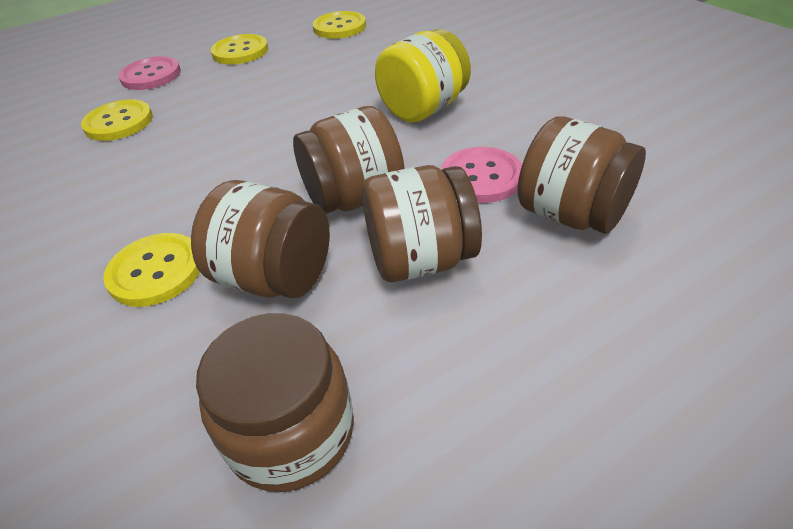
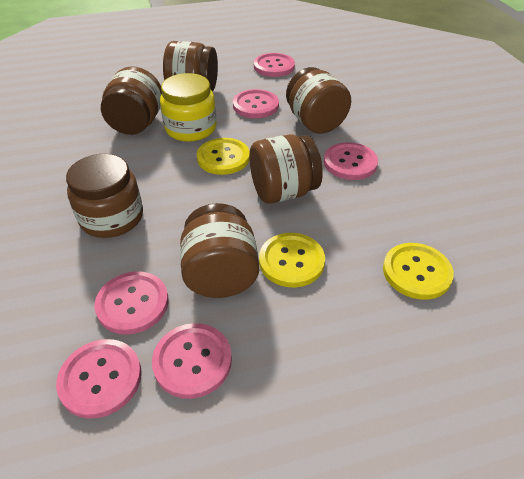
brown jar: 5 -> 6
pink button: 2 -> 6
yellow button: 4 -> 3

